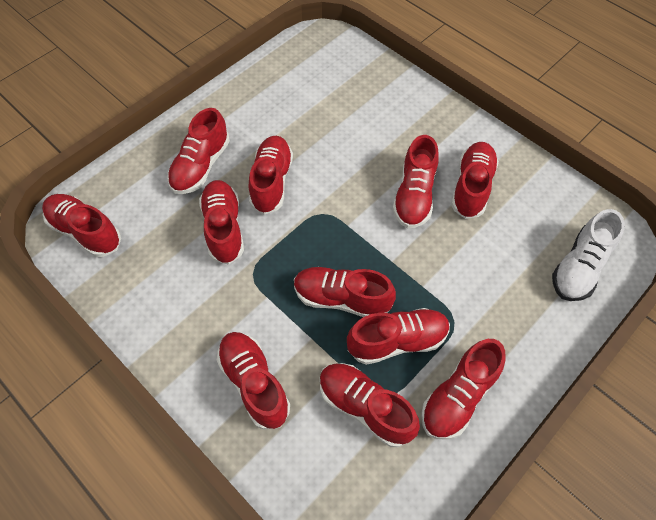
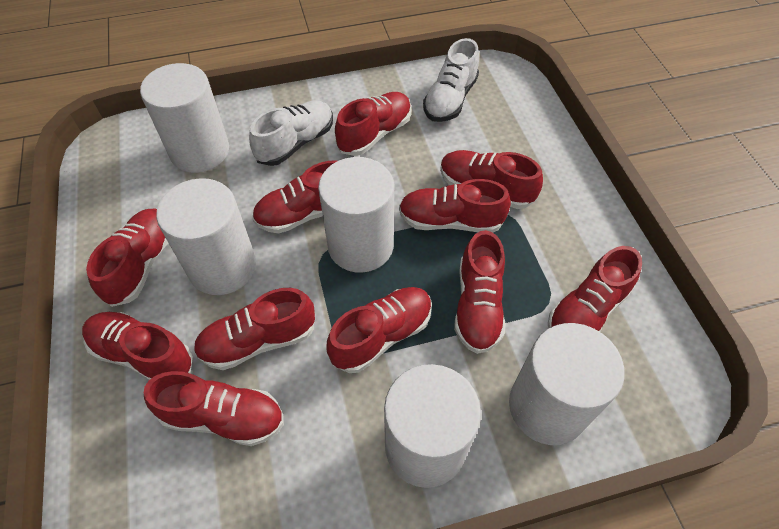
white cylinder: 0 -> 5
white shoe: 1 -> 2

